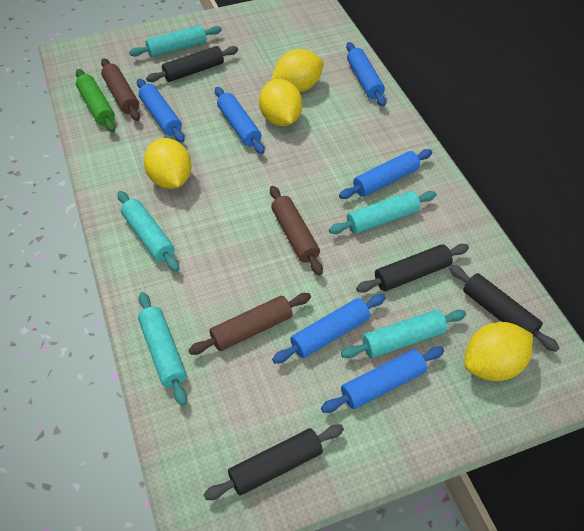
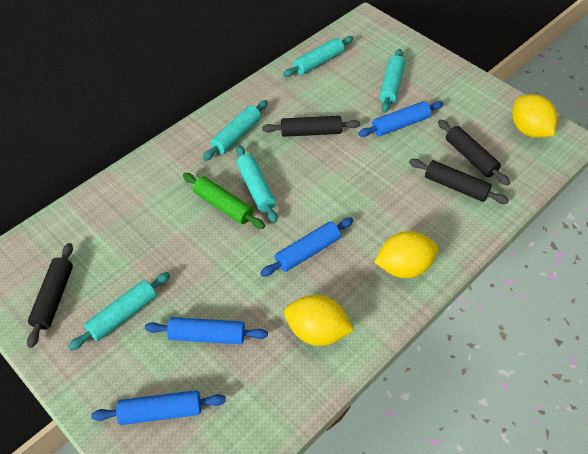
blue rolling pin: 6 -> 4
brown rolling pin: 3 -> 0
yellow lemon: 4 -> 3

